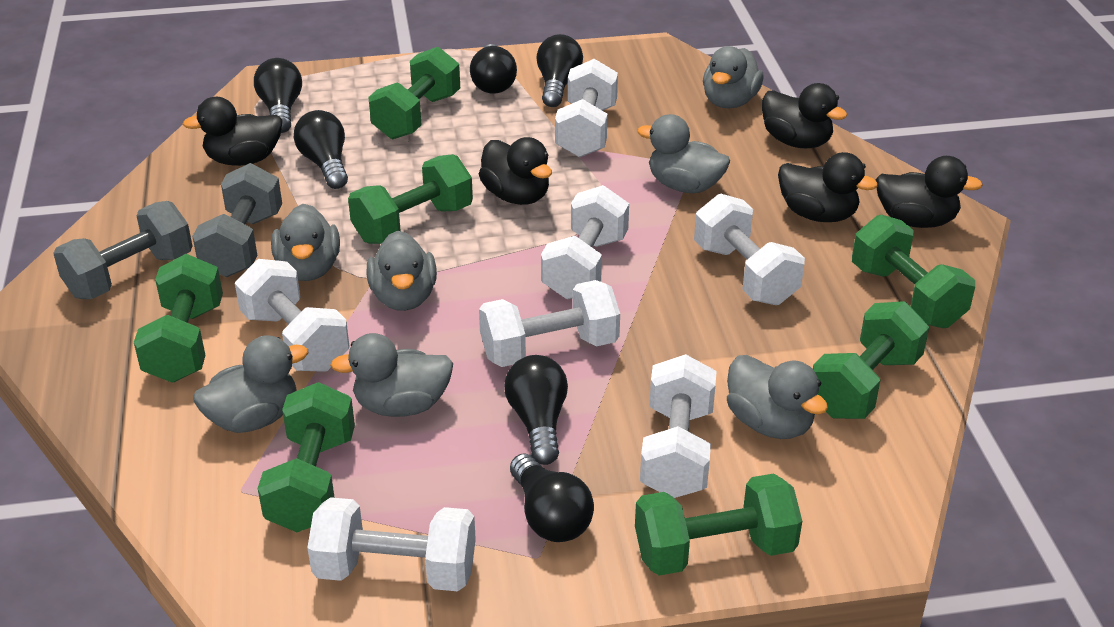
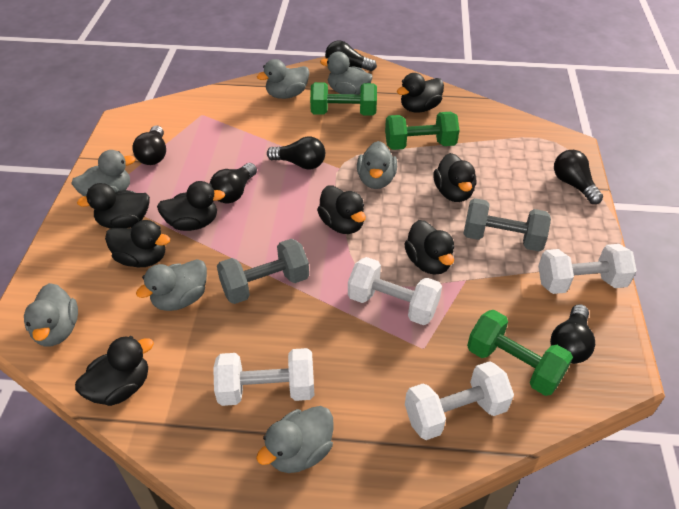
black duck: 5 -> 8
green dumbbell: 7 -> 3
white dumbbell: 7 -> 4

